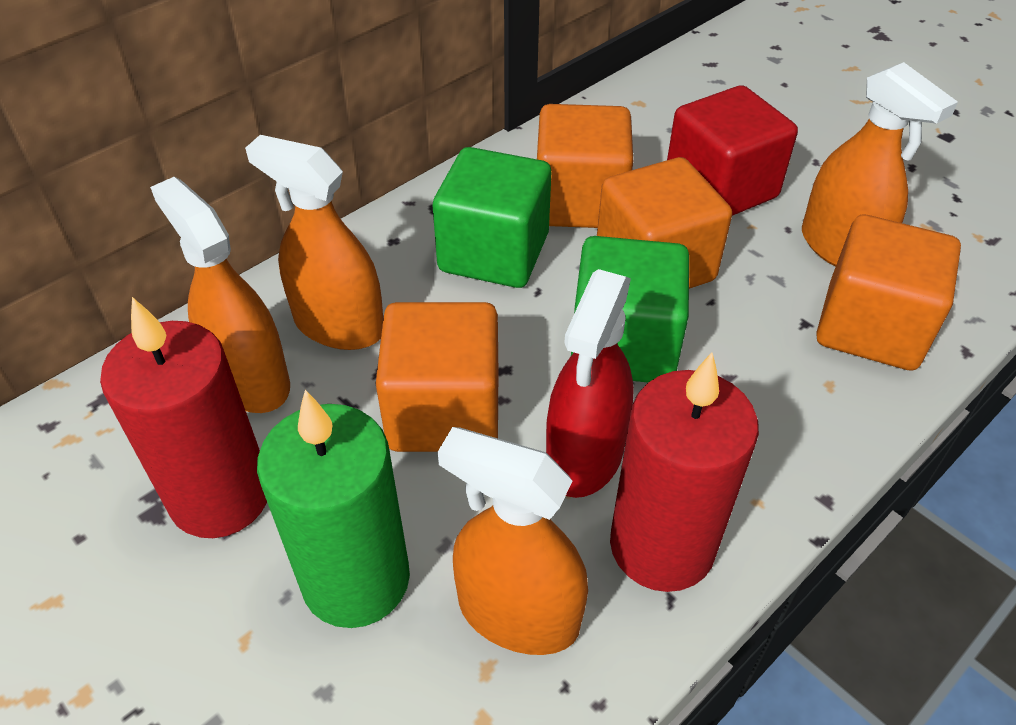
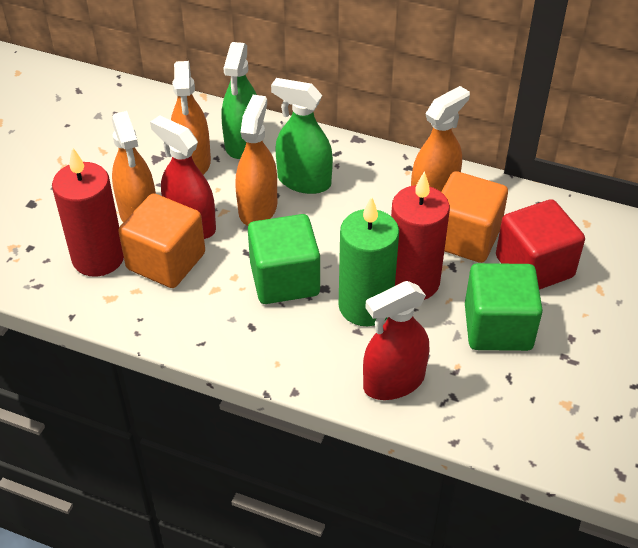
green spray bottle: 0 -> 2
orange cube: 4 -> 2
red spray bottle: 1 -> 2

